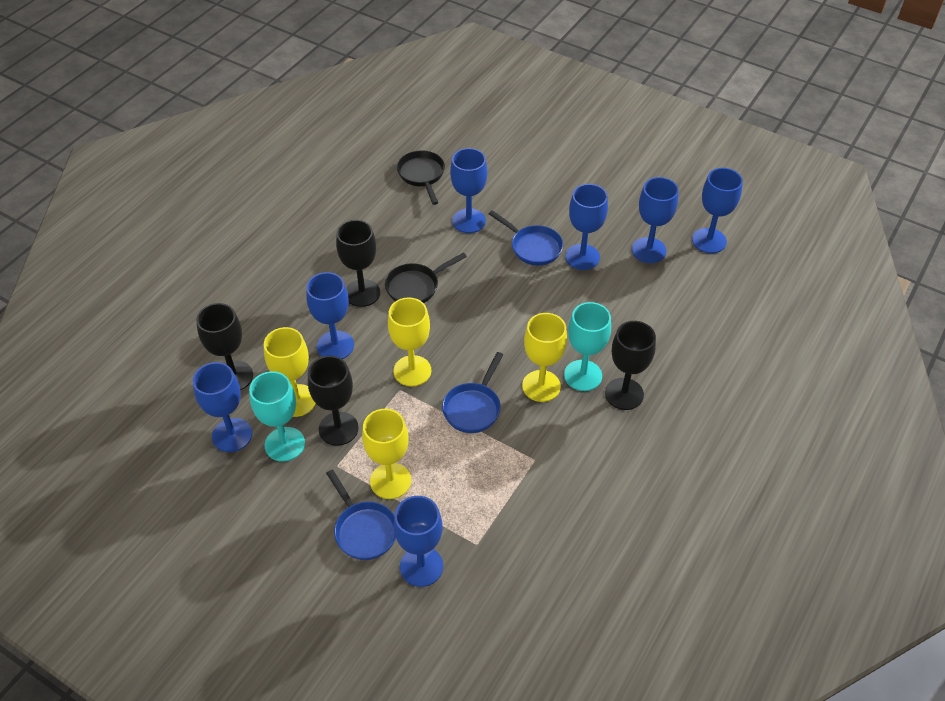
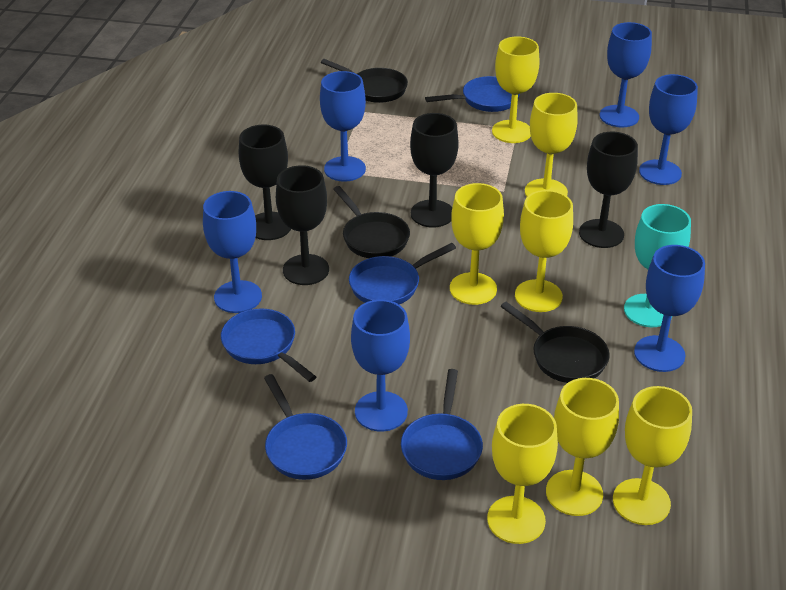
black pan: 2 -> 3
blue goblet: 7 -> 6
blue pan: 3 -> 5
turquoise goblet: 2 -> 1
yellow goblet: 4 -> 7

